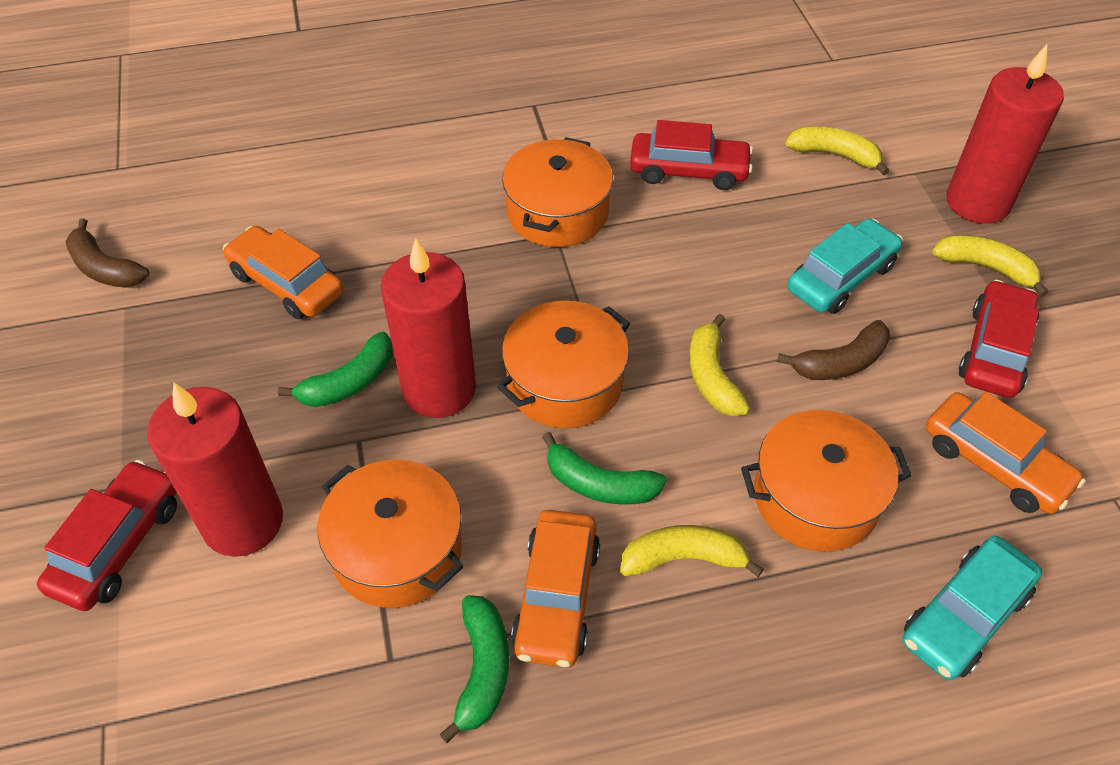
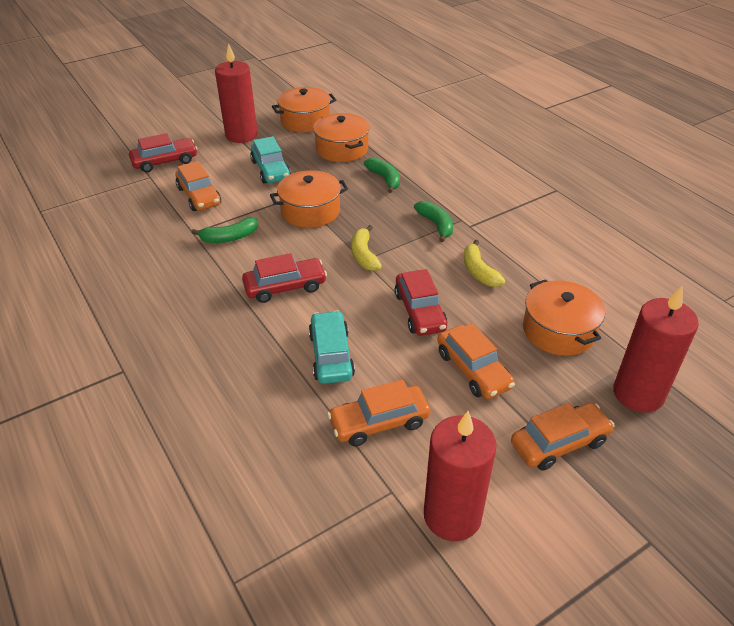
brown banana: 2 -> 0
orange car: 3 -> 4
yellow banana: 4 -> 2

